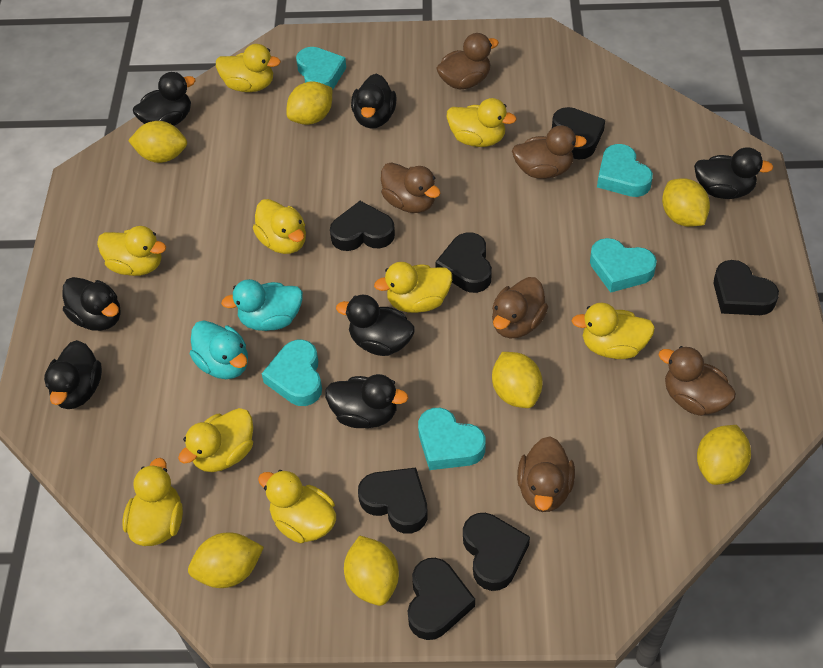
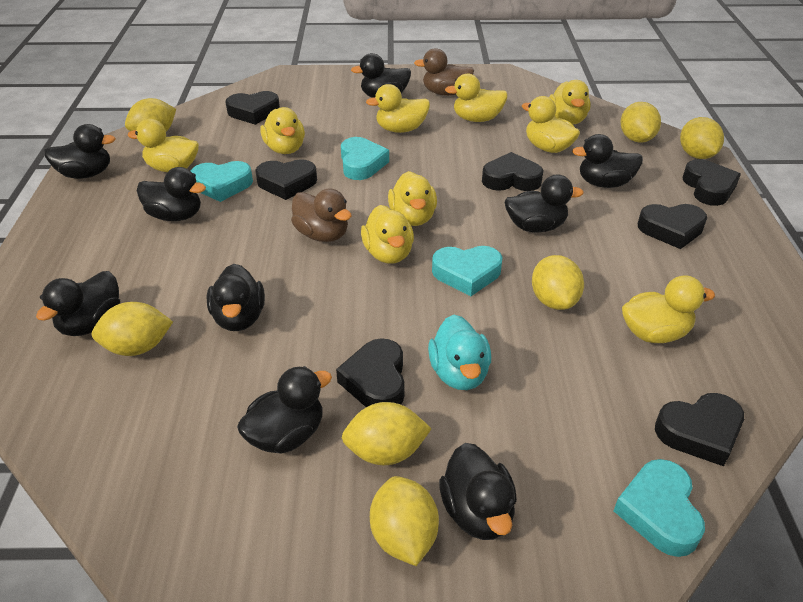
black duck: 7 -> 9
brown duck: 6 -> 2
turquoise duck: 2 -> 1
turquoise heart: 5 -> 4

